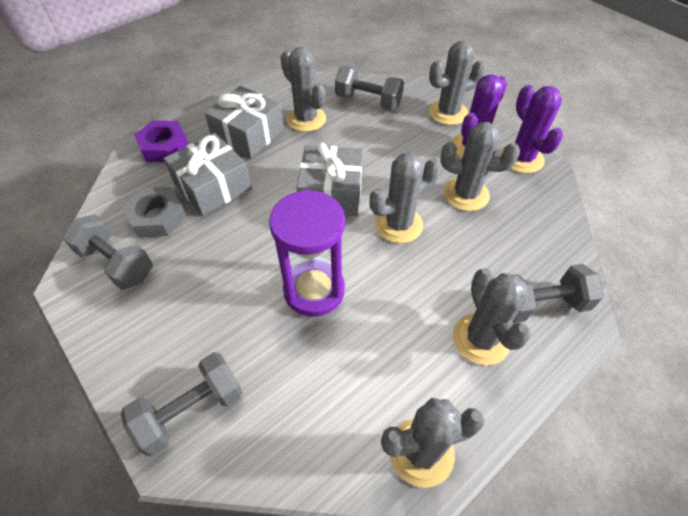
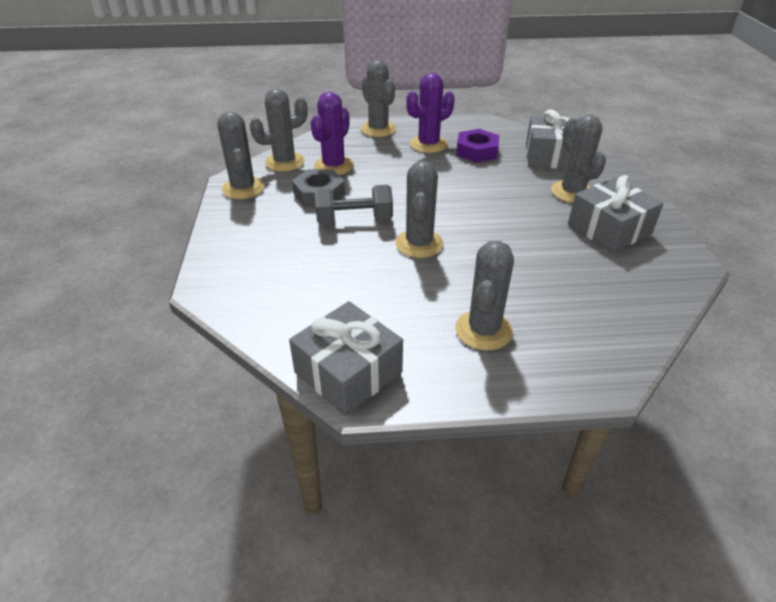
grey dumbbell: 4 -> 1
purple hourglass: 1 -> 0

